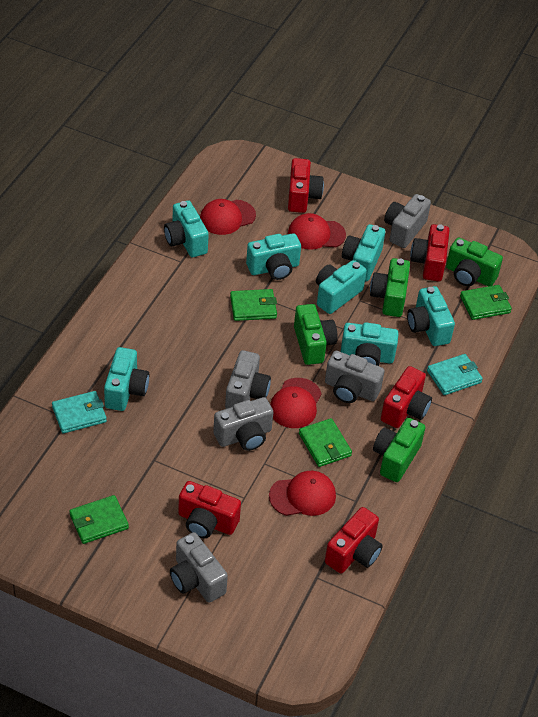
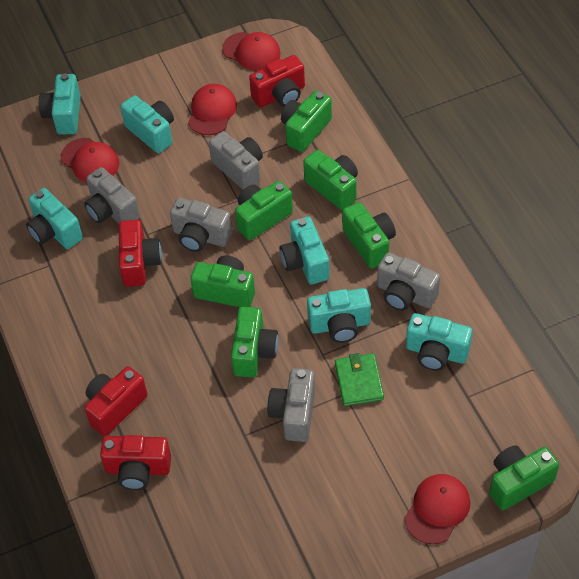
green camera: 4 -> 7
green wallet: 4 -> 1
red camera: 5 -> 4
turquoise camera: 7 -> 6
turquoise wallet: 2 -> 0

